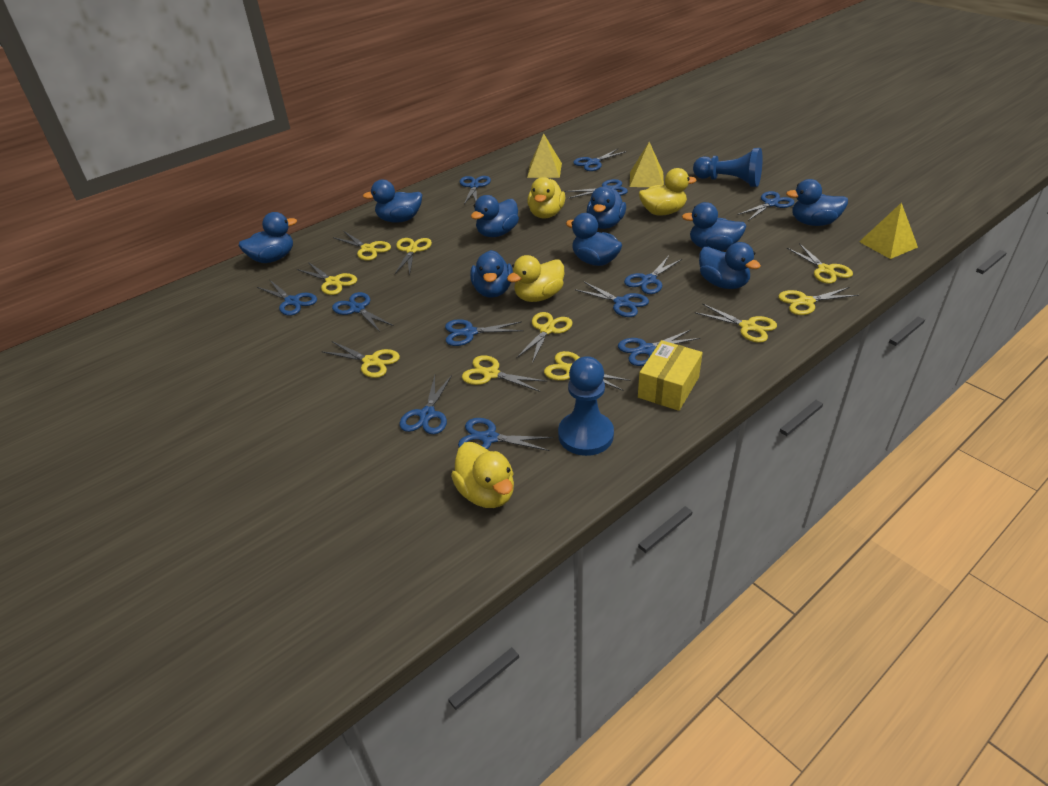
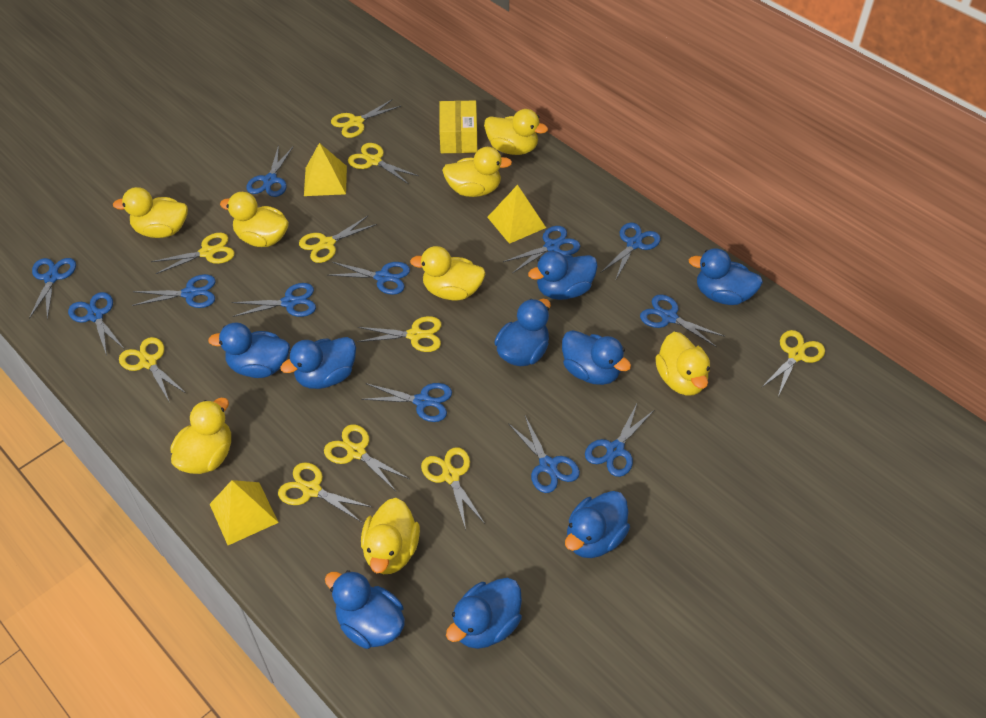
blue pawn: 2 -> 0
yellow duck: 4 -> 8

